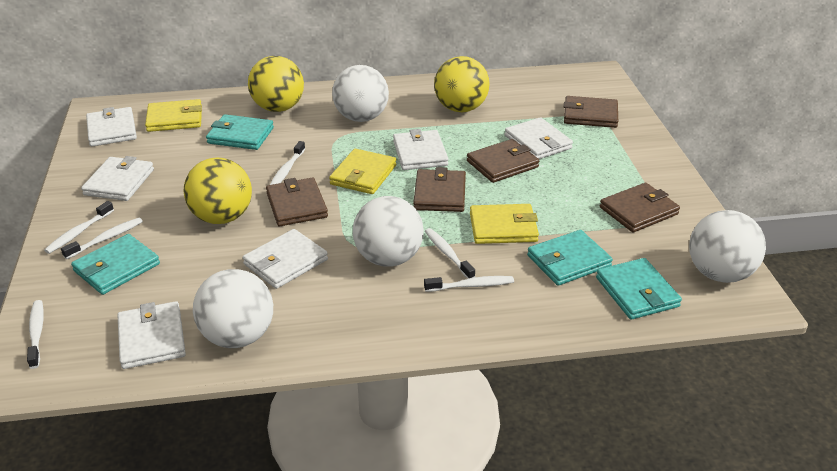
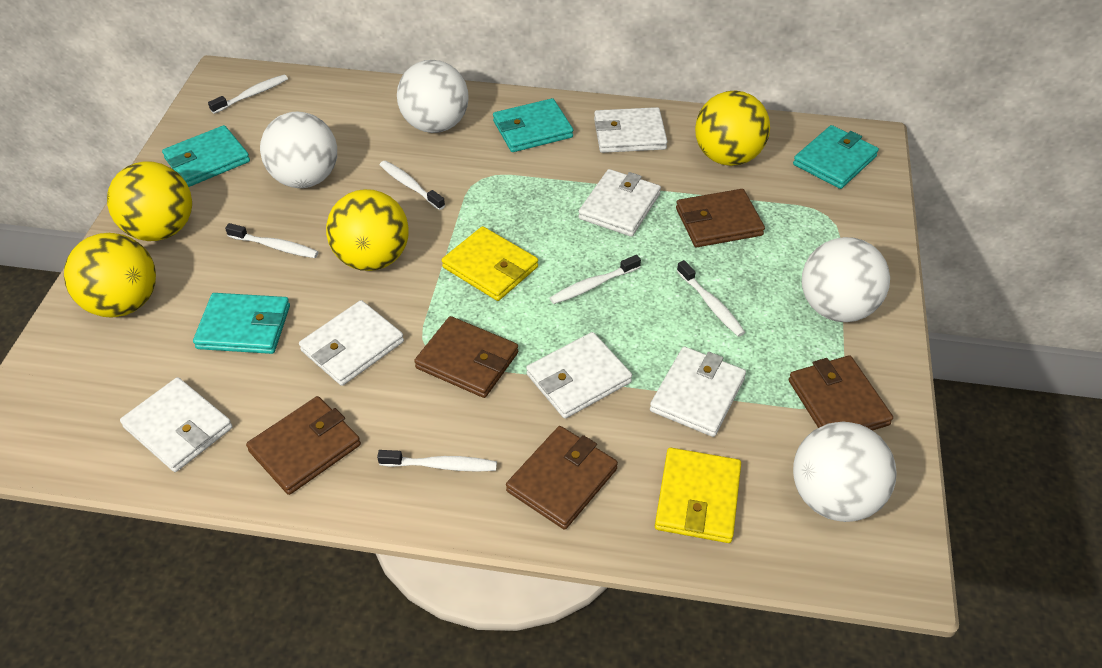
yellow ball: 3 -> 4
yellow wallet: 3 -> 2

